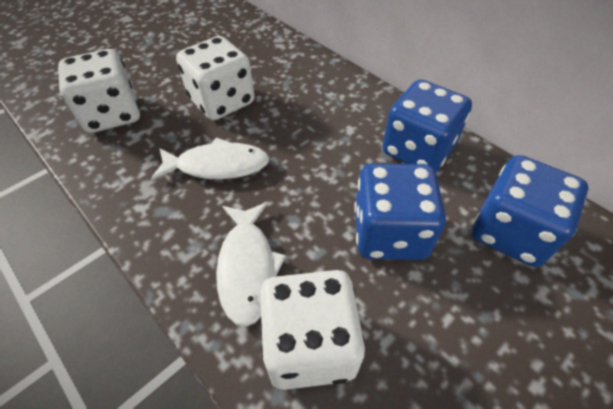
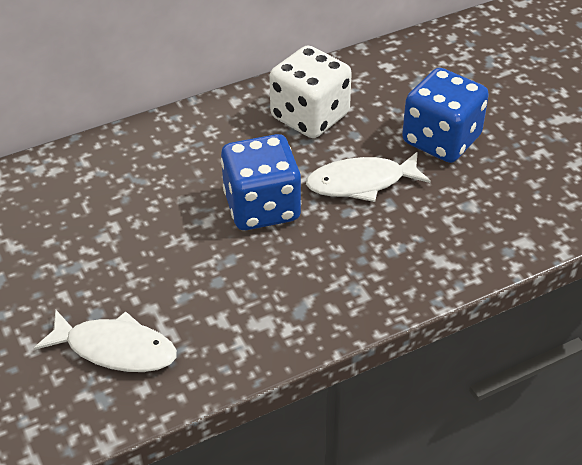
blue dice: 3 -> 2
white dice: 3 -> 1

